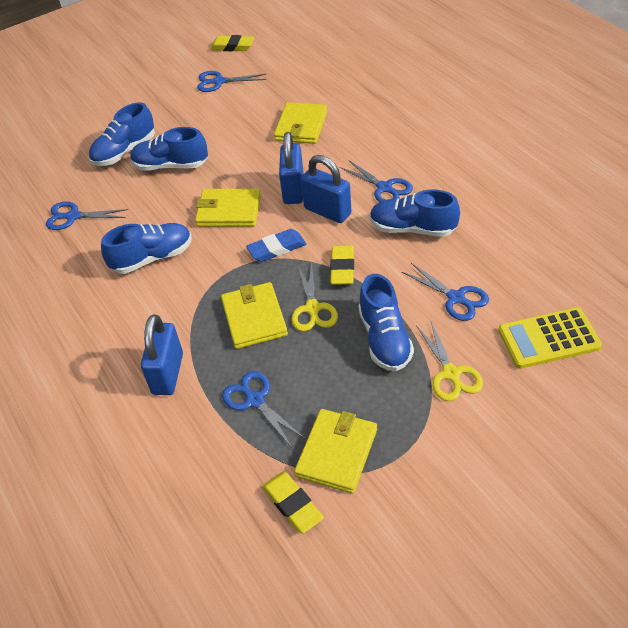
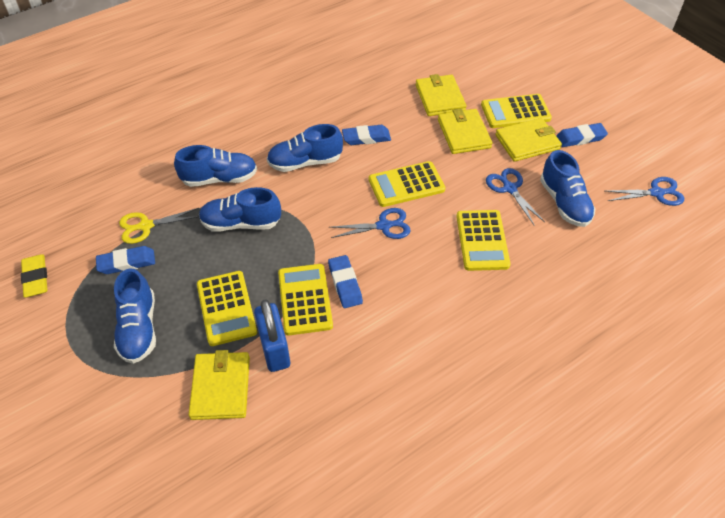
blue eraser: 1 -> 4
blue padlock: 3 -> 1
blue scissors: 5 -> 3
yellow calculator: 1 -> 5
yellow eraser: 3 -> 1
yellow scissors: 2 -> 1

